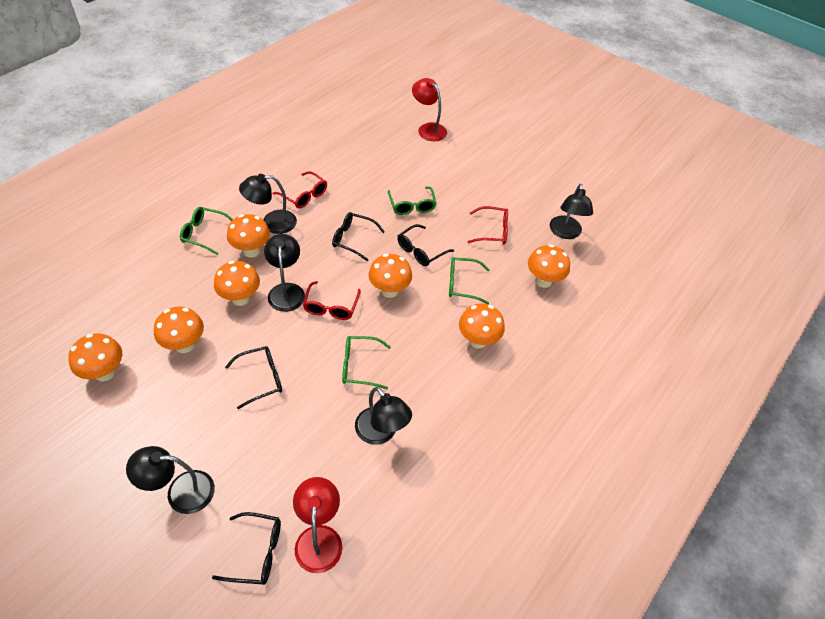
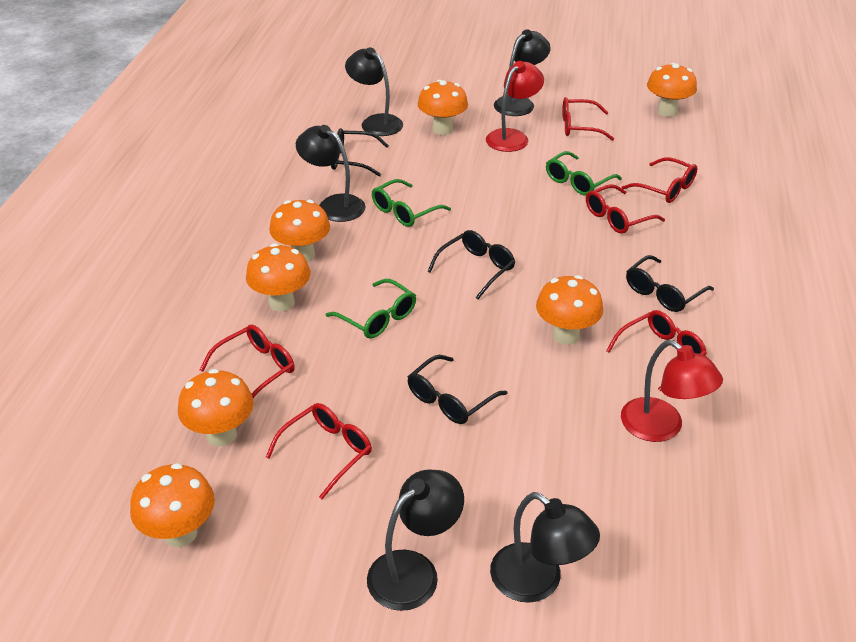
green glasses: 4 -> 3
red glasses: 3 -> 6

